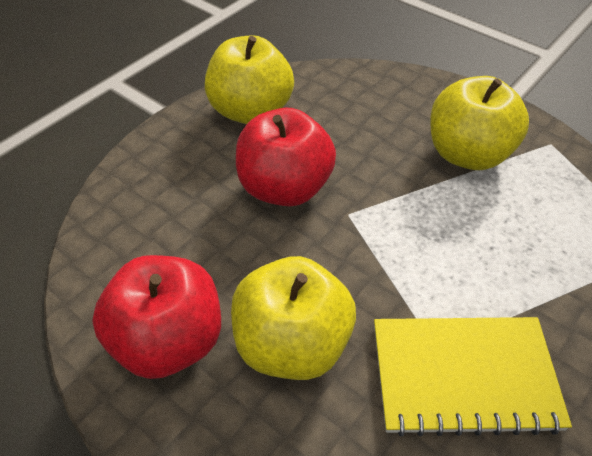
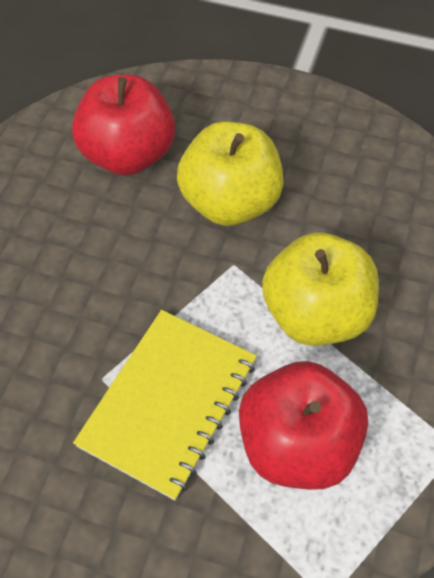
yellow apple: 3 -> 2

